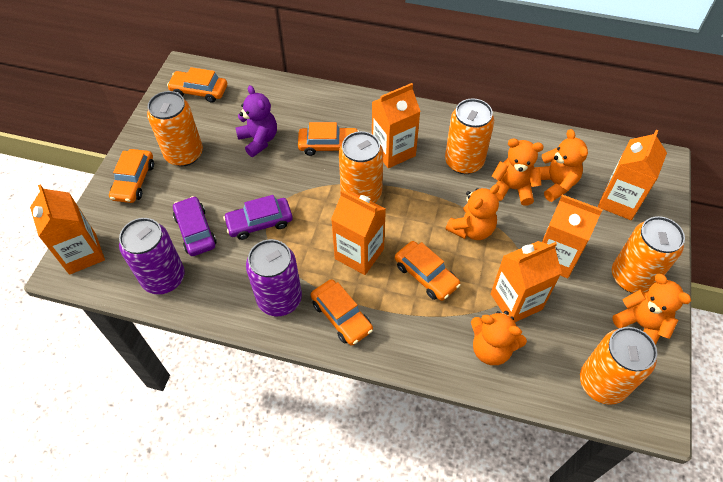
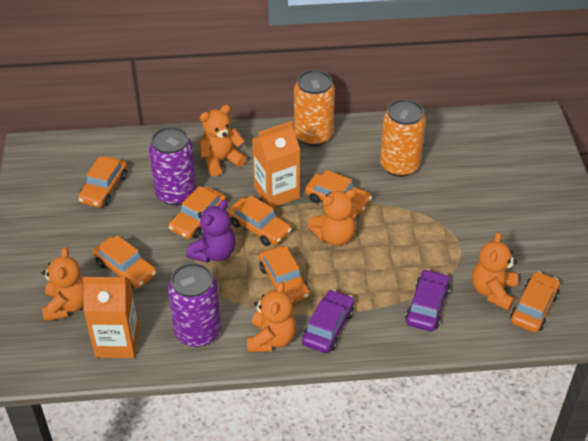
orange can: 5 -> 2
orange car: 5 -> 7
orange carton: 6 -> 2

